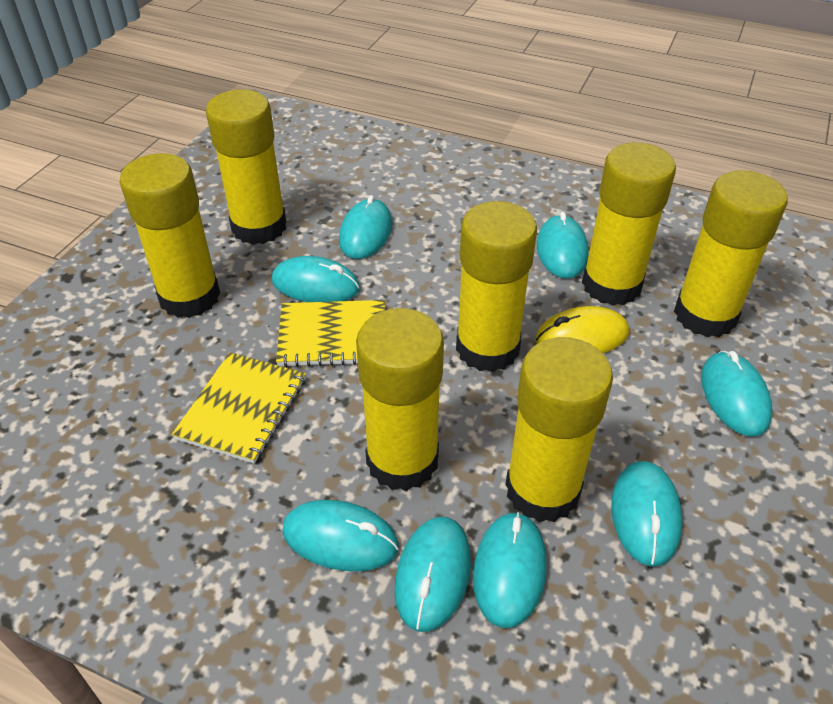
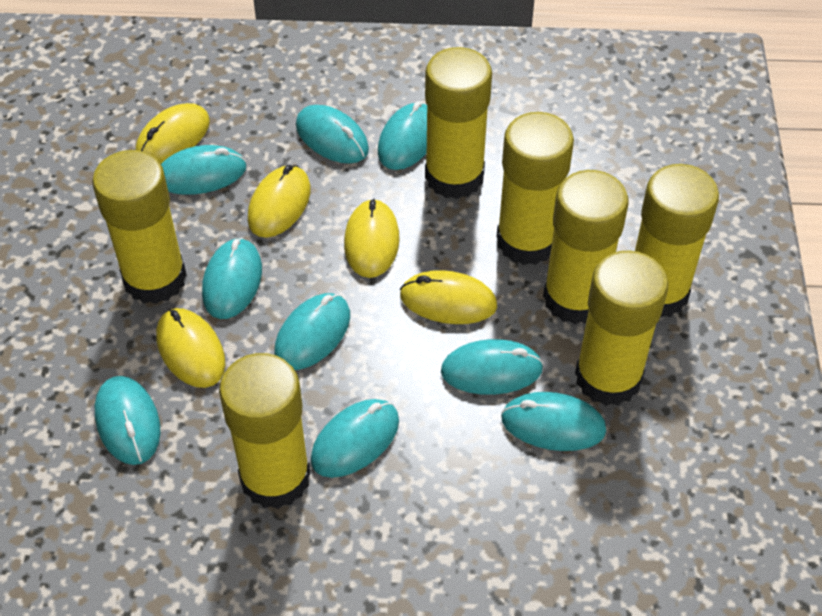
turquoise mouse: 8 -> 9
yellow mouse: 1 -> 5
yellow notebook: 2 -> 0

